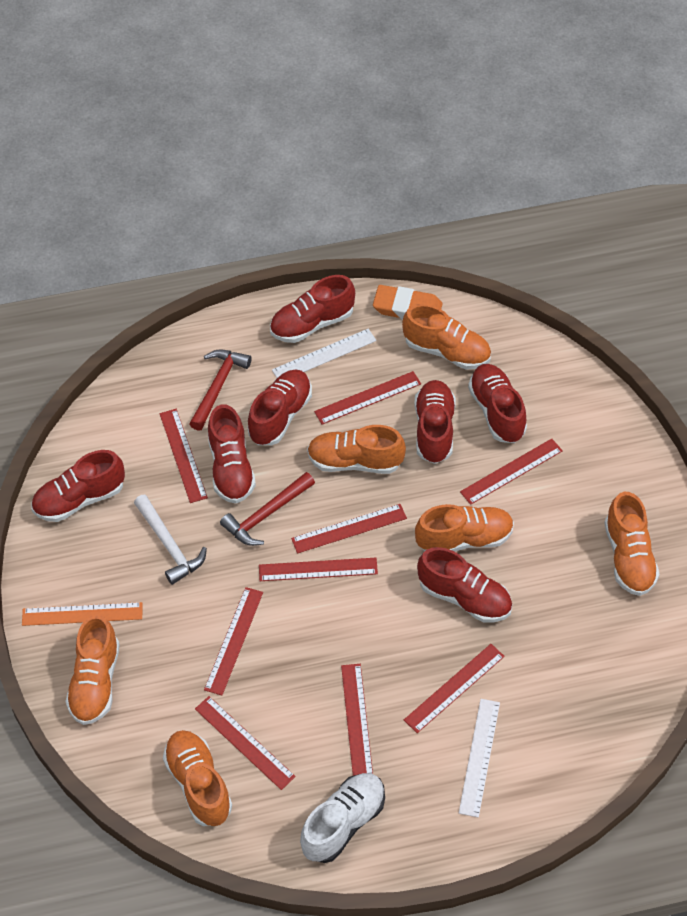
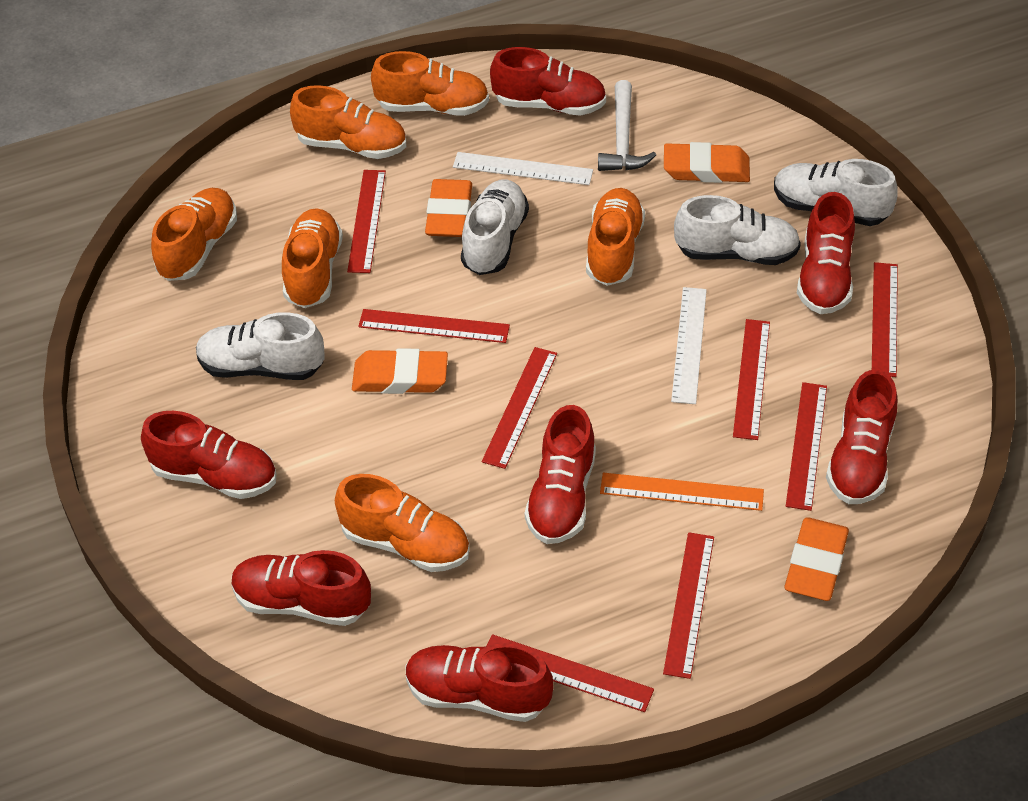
orange eraser: 1 -> 4
red hammer: 2 -> 0
red ruler: 9 -> 8
white shoe: 1 -> 4

